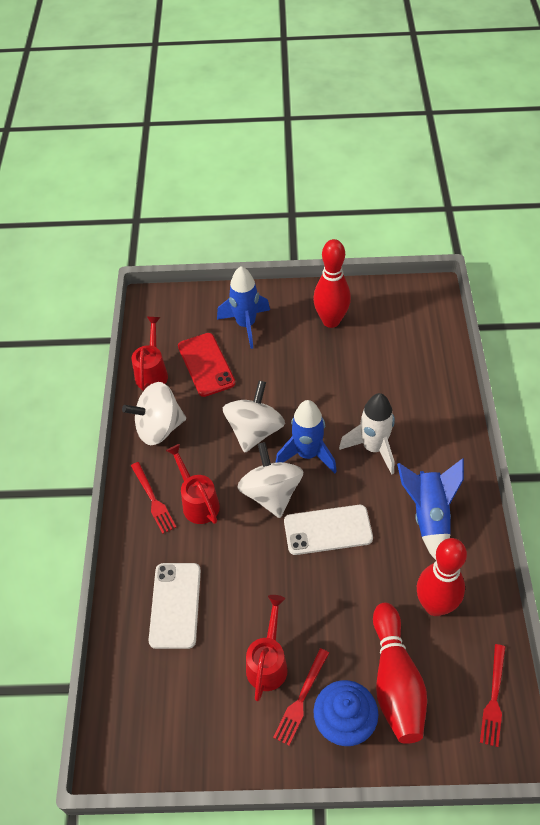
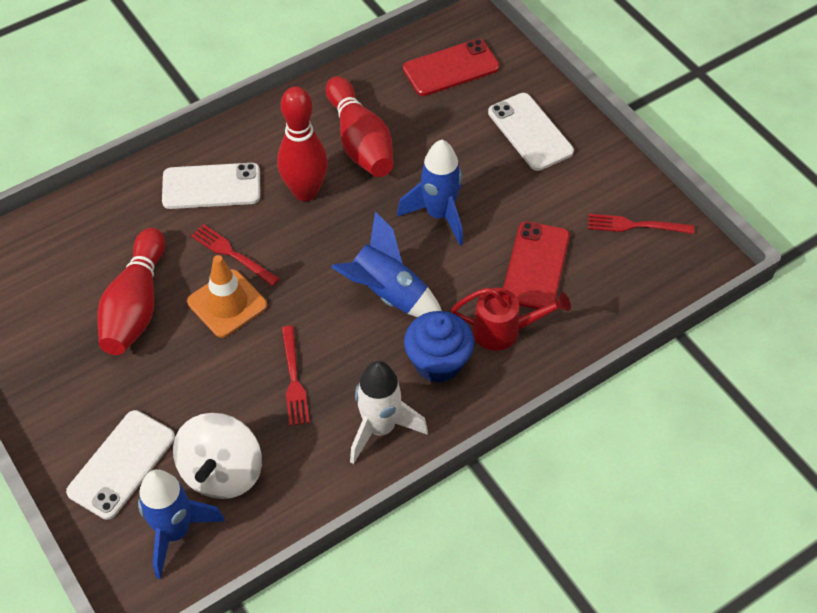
orange traffic cone: 0 -> 1
red phone: 1 -> 2
red watering can: 3 -> 1
white phone: 2 -> 3
white spinning top: 3 -> 1

